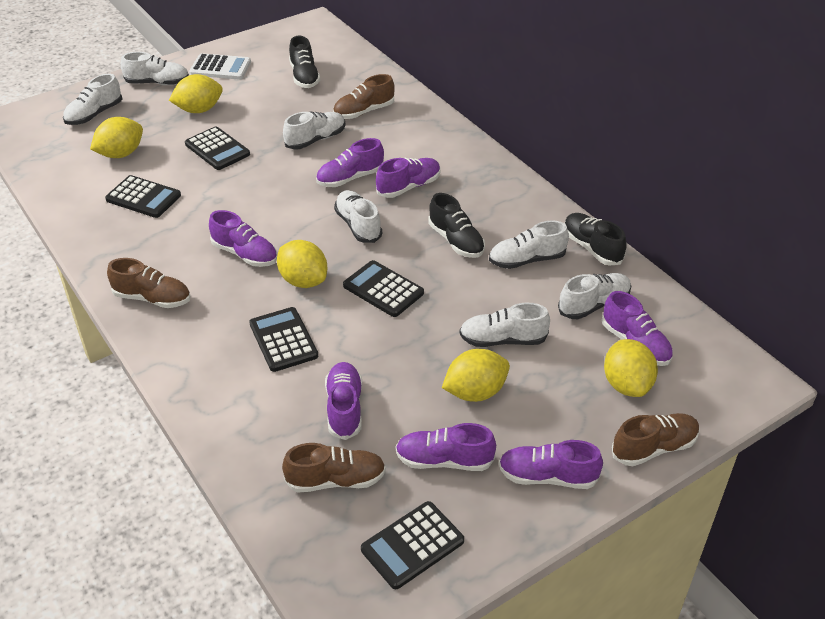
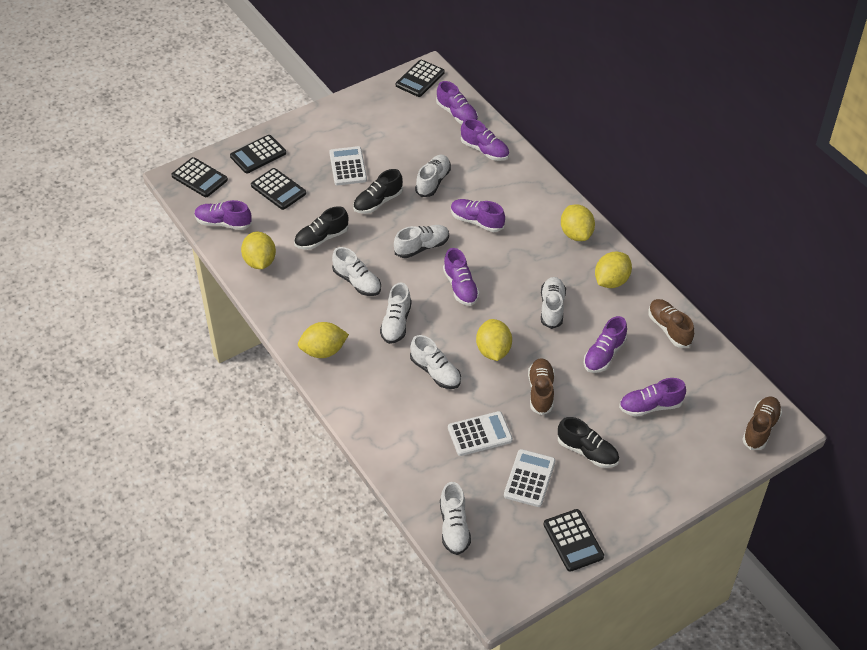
brown shoe: 4 -> 3
white calculator: 1 -> 3

